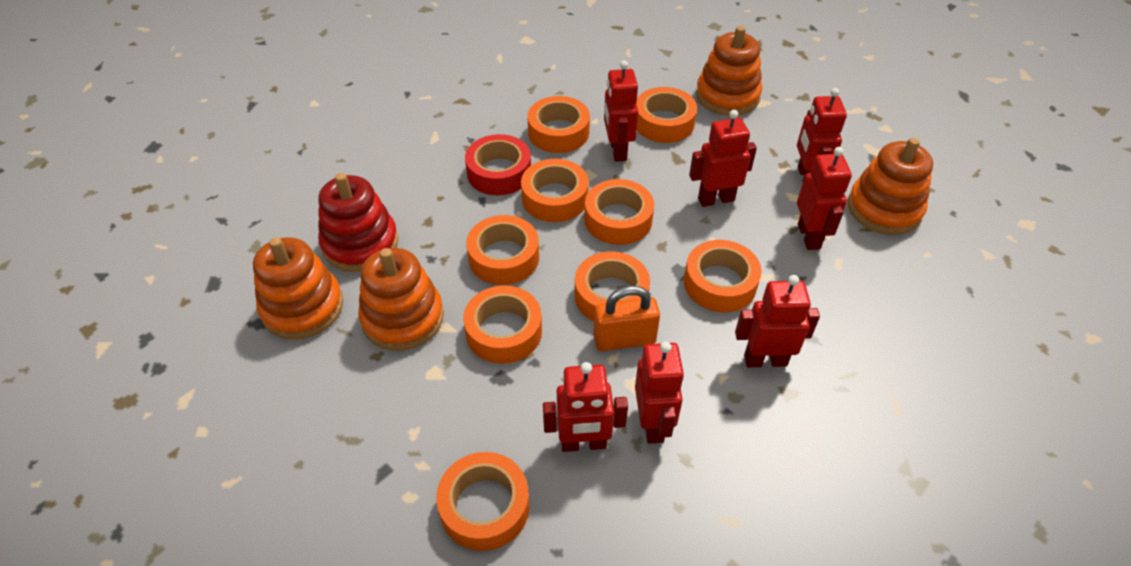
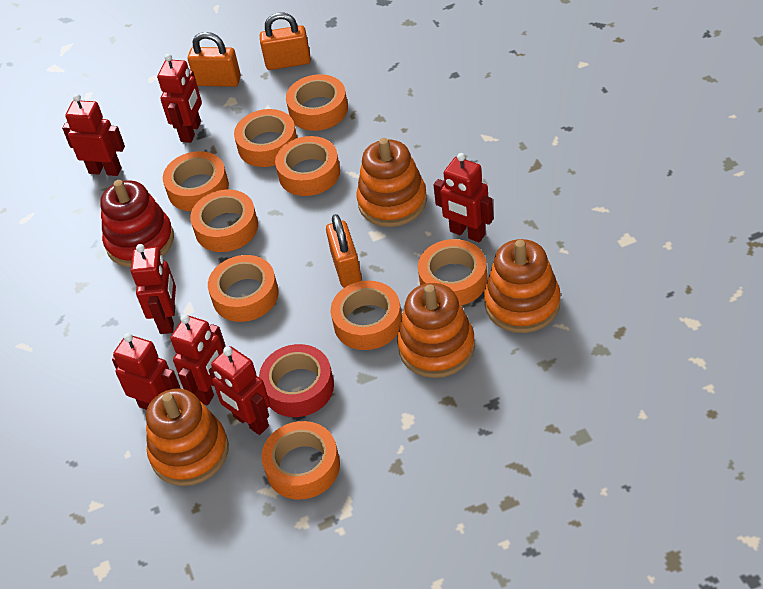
orange padlock: 1 -> 3

